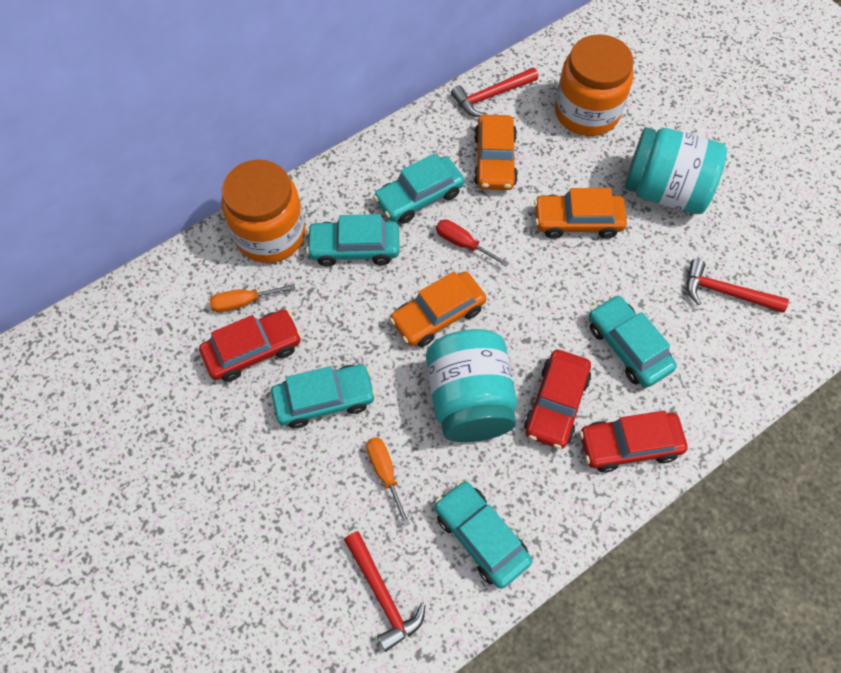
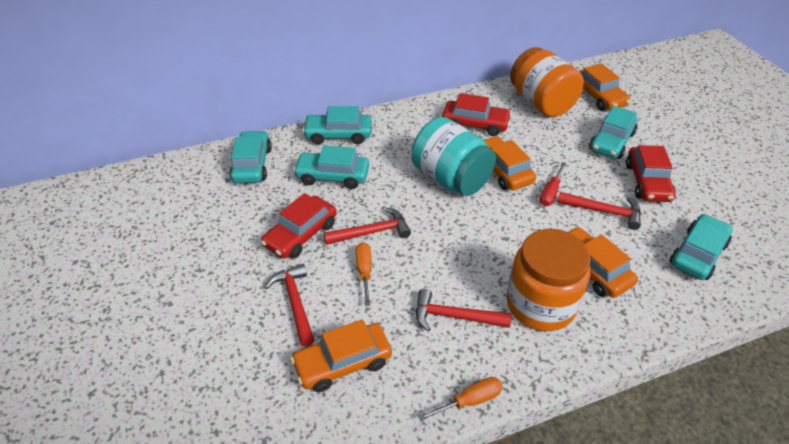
orange car: 3 -> 4
red hammer: 3 -> 4
turquoise jar: 2 -> 1

